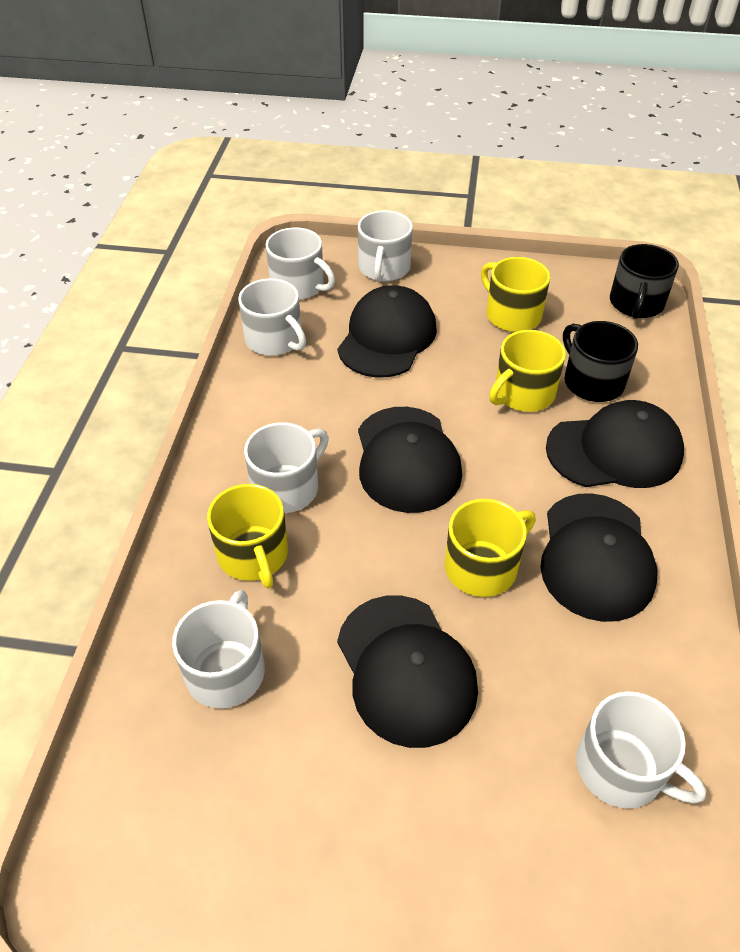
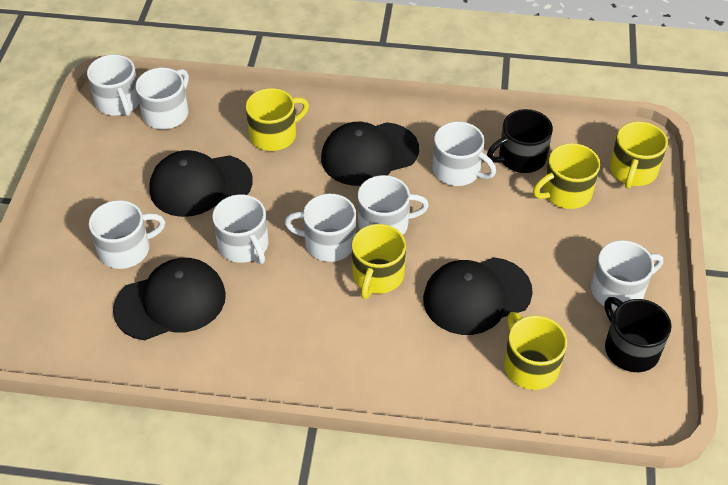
black cap: 5 -> 4
white mug: 6 -> 8
yellow mug: 4 -> 5

